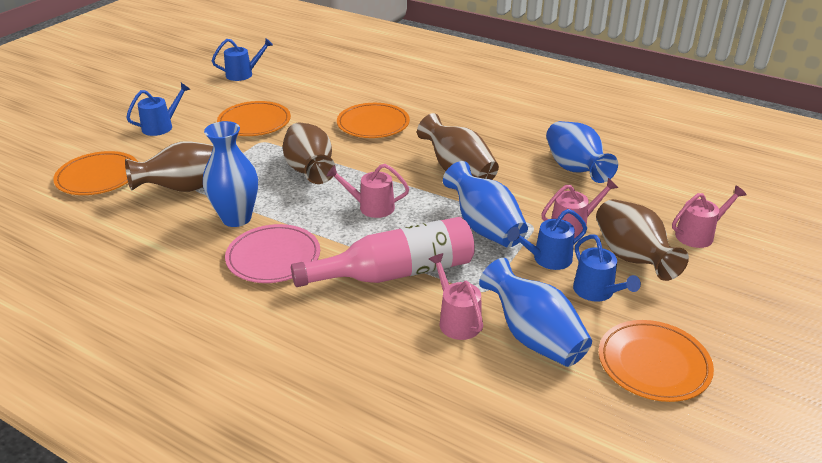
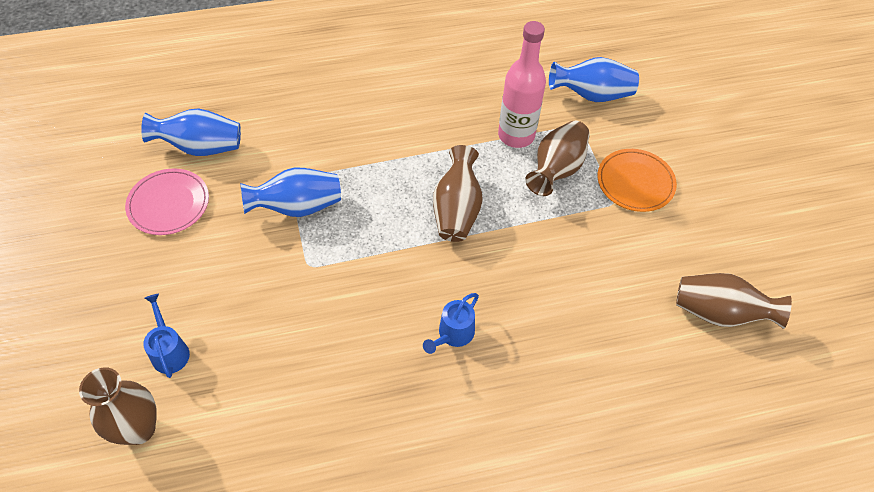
blue vase: 4 -> 3
blue watering can: 4 -> 2
orange plate: 4 -> 1
pink watering can: 4 -> 0

